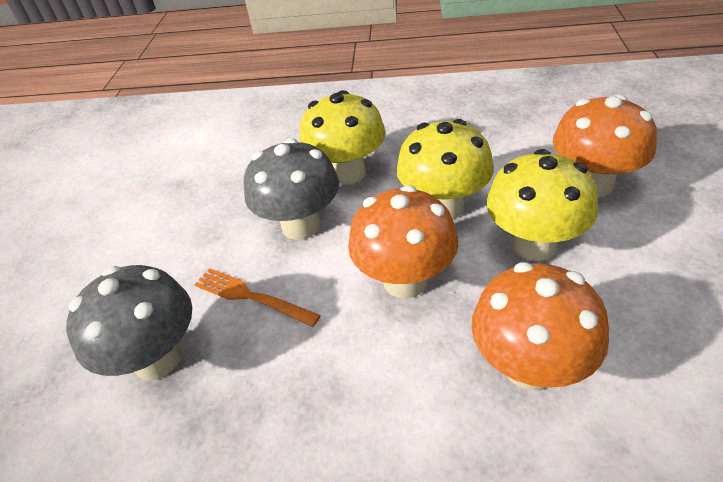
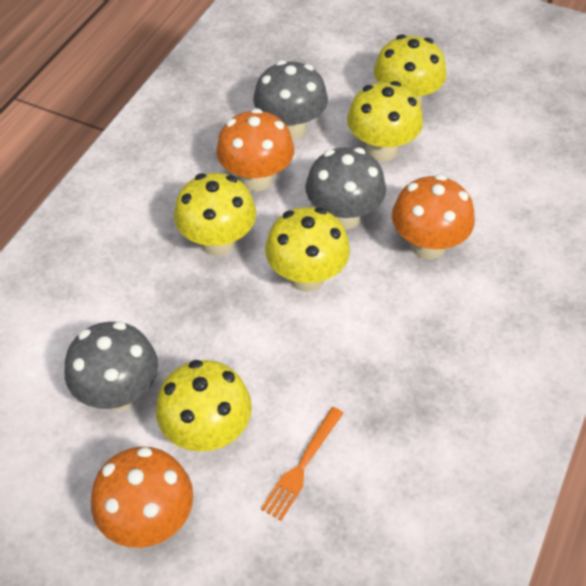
grey mushroom: 2 -> 3
yellow mushroom: 3 -> 5

